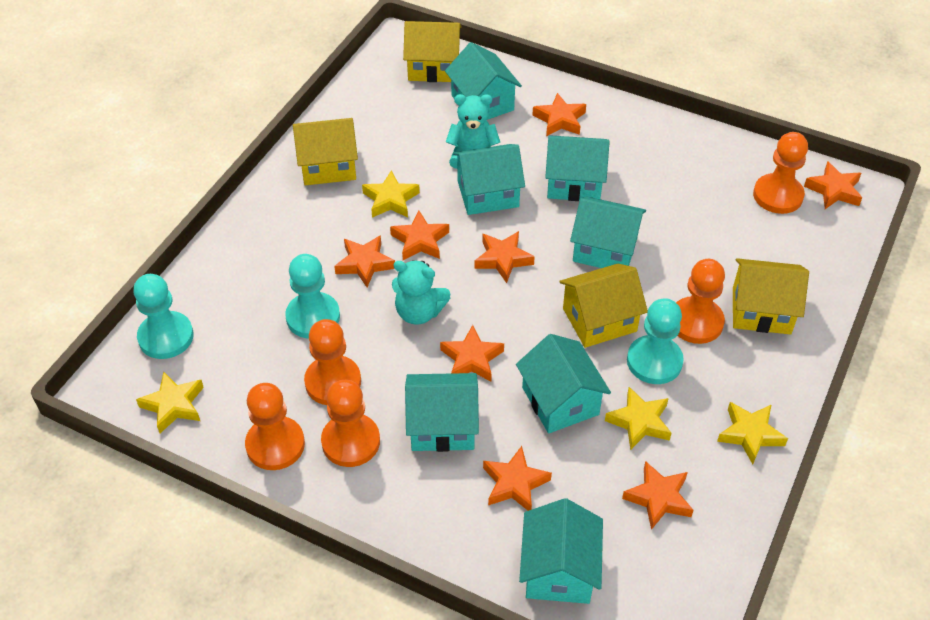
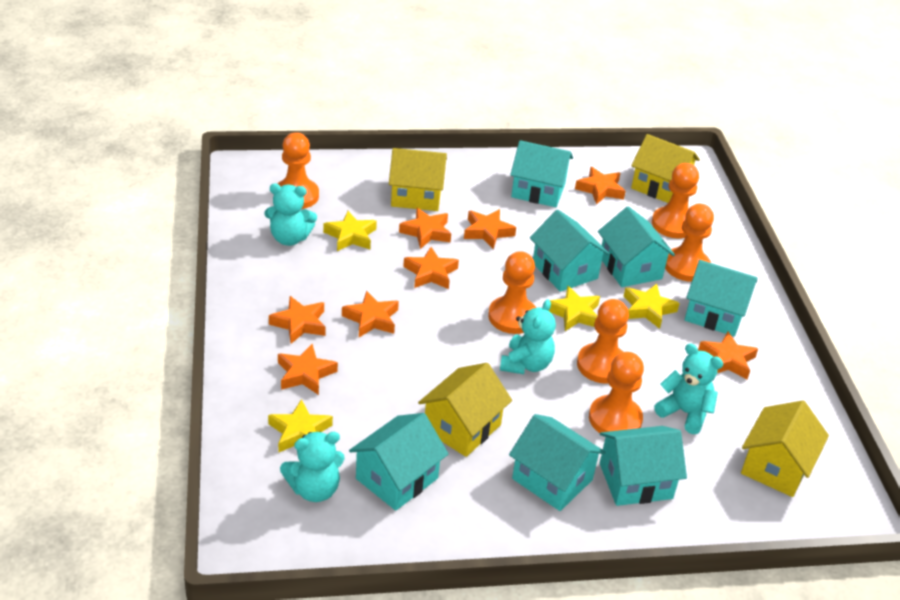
orange pawn: 5 -> 6
turquoise pawn: 3 -> 0
turquoise teddy bear: 2 -> 4

